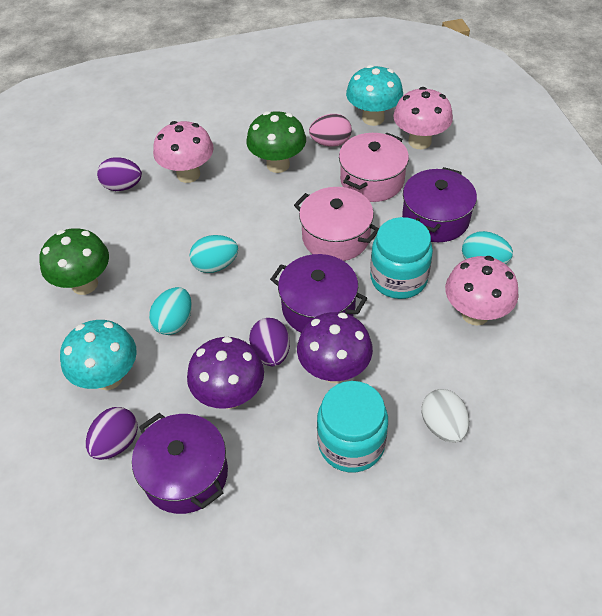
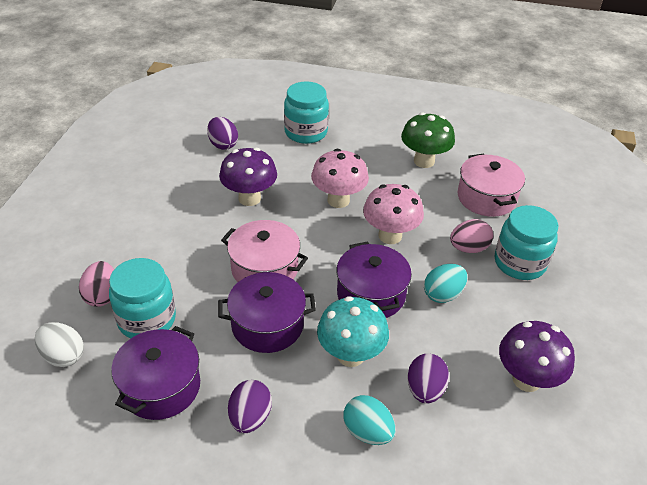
green mushroom: 2 -> 1
pink egg: 1 -> 2
pink mushroom: 3 -> 2
turquoise egg: 3 -> 2
turquoise jar: 2 -> 3
turquoise mushroom: 2 -> 1

